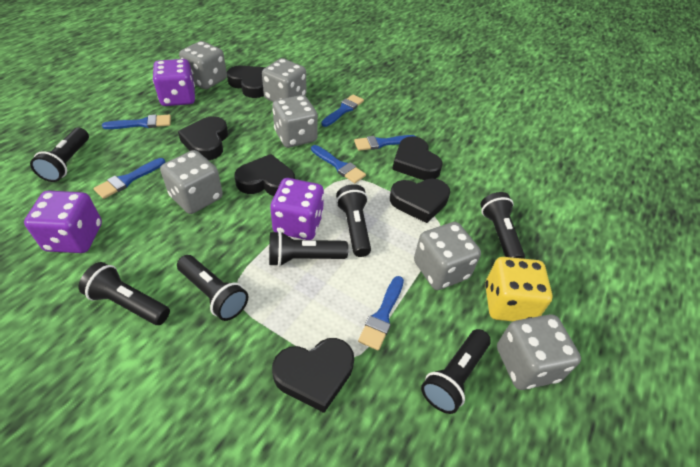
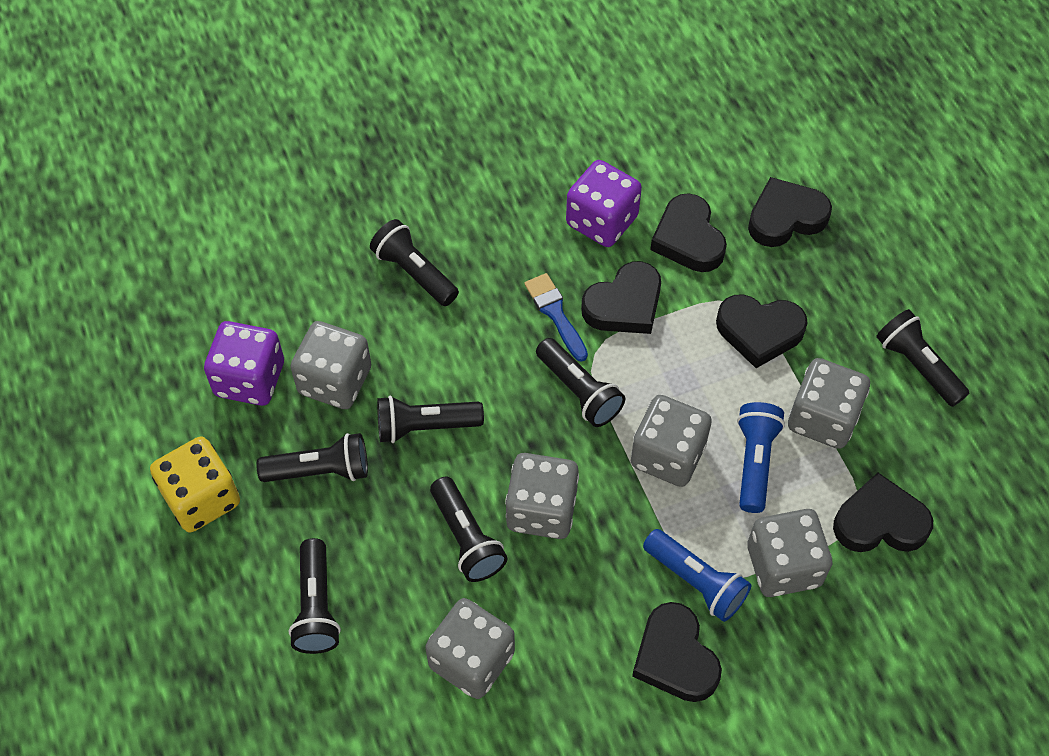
blue brush: 6 -> 1
blue flashlight: 0 -> 2
purple dice: 3 -> 2

